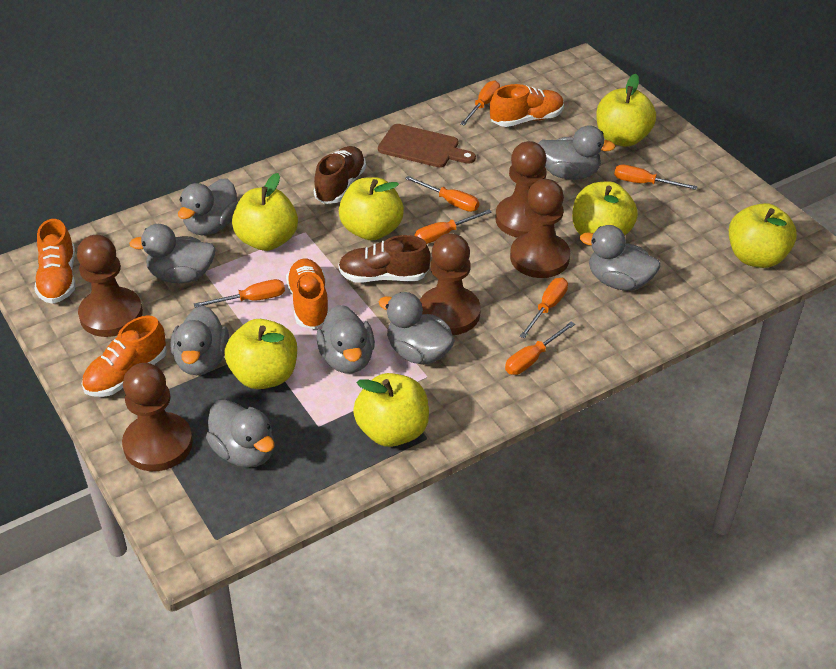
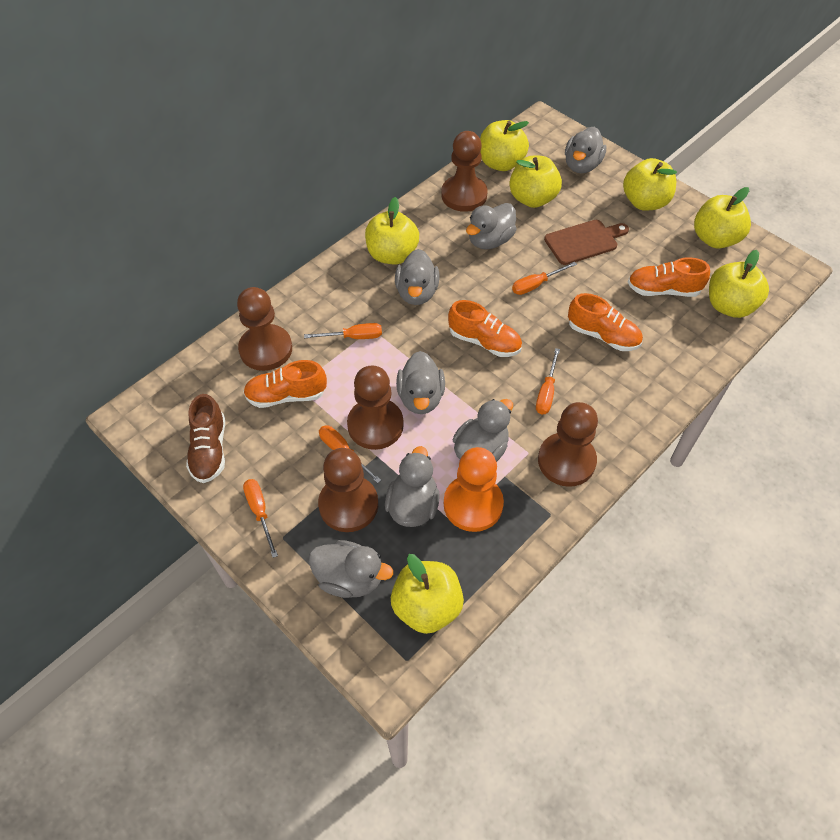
brown shoe: 2 -> 1
grey duck: 8 -> 7
orange pawn: 0 -> 1
orange screwdriver: 7 -> 5

